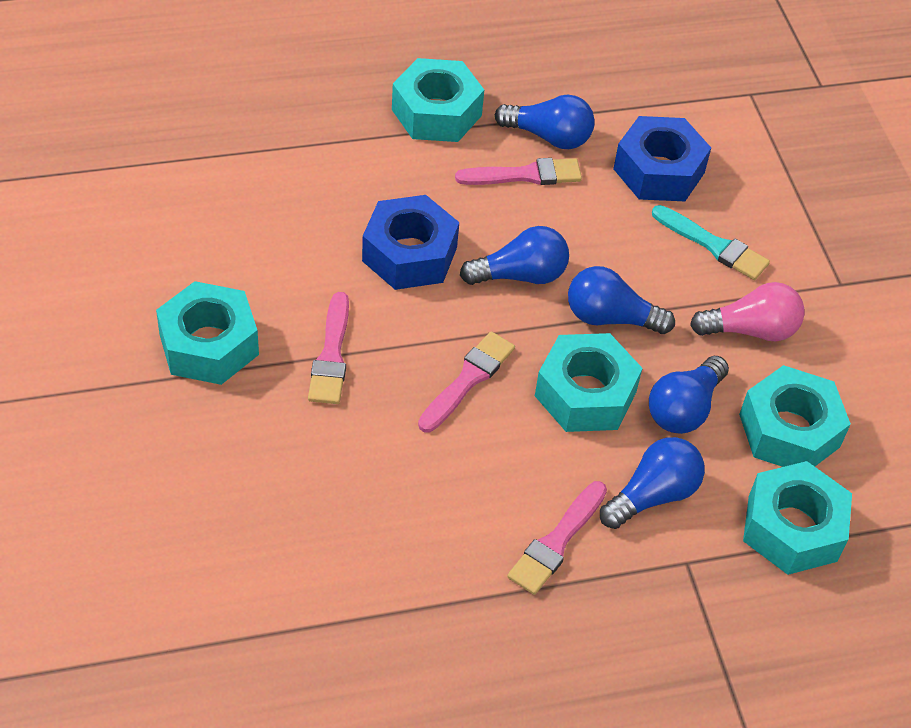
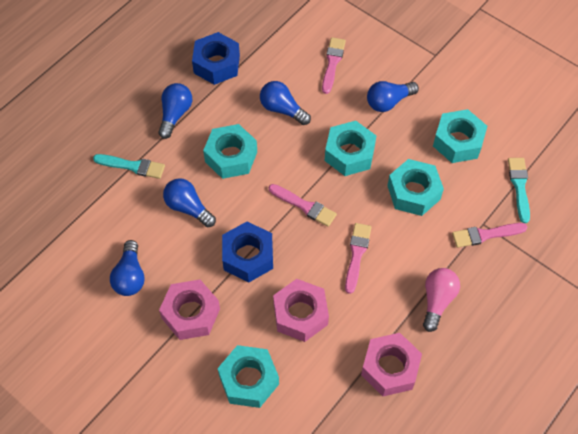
pink nut: 0 -> 3
turquoise brush: 1 -> 2

